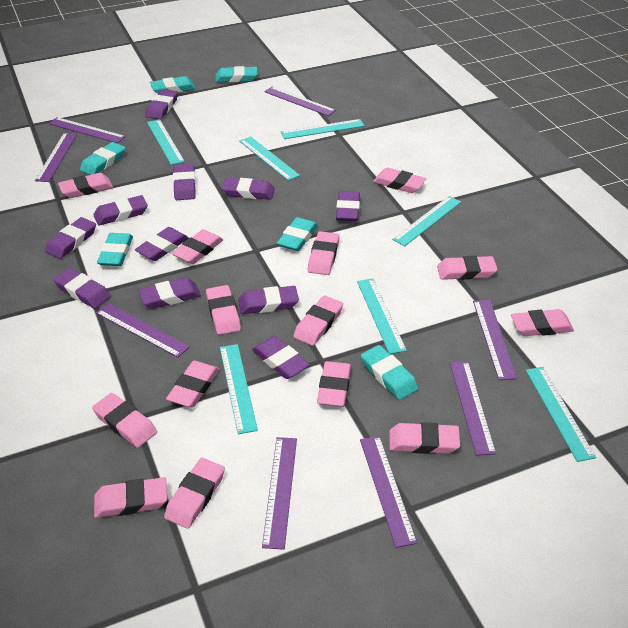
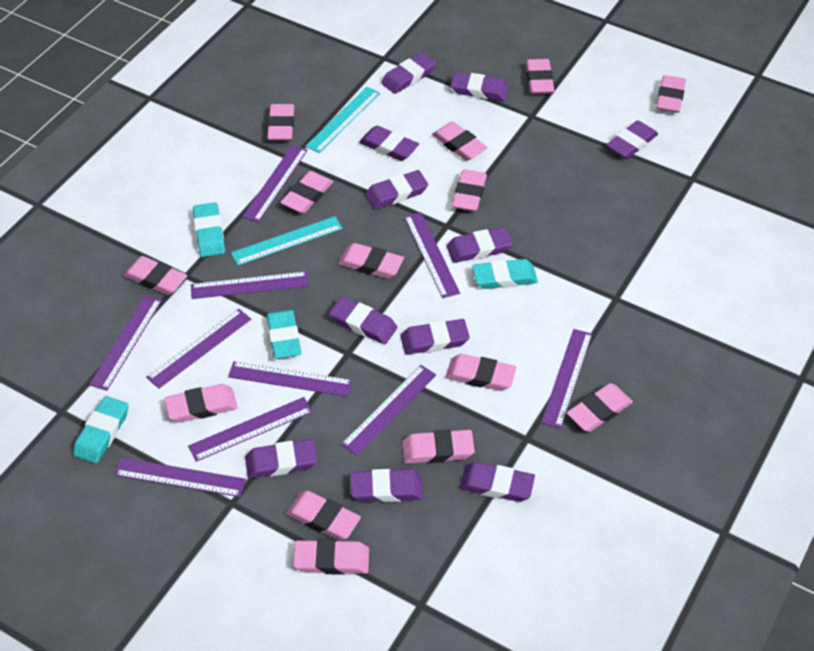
purple ruler: 8 -> 10
turquoise eraser: 6 -> 4
turquoise ruler: 7 -> 2

